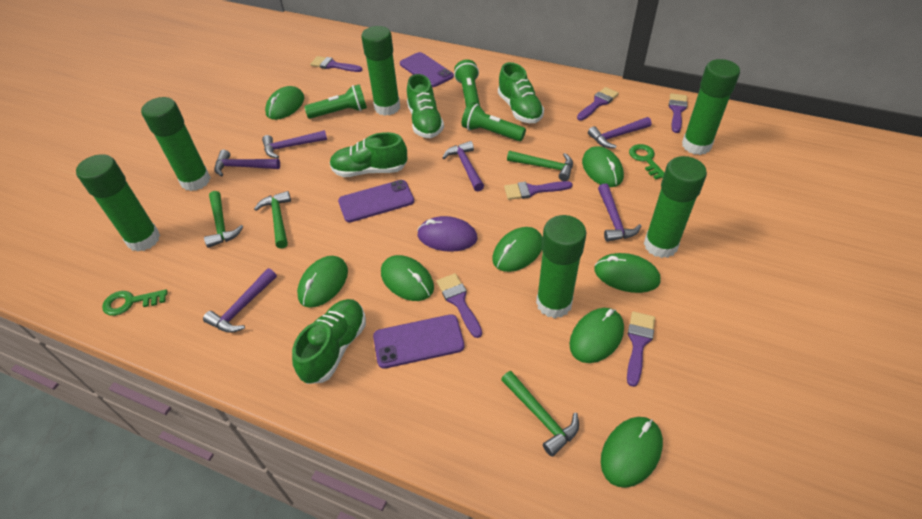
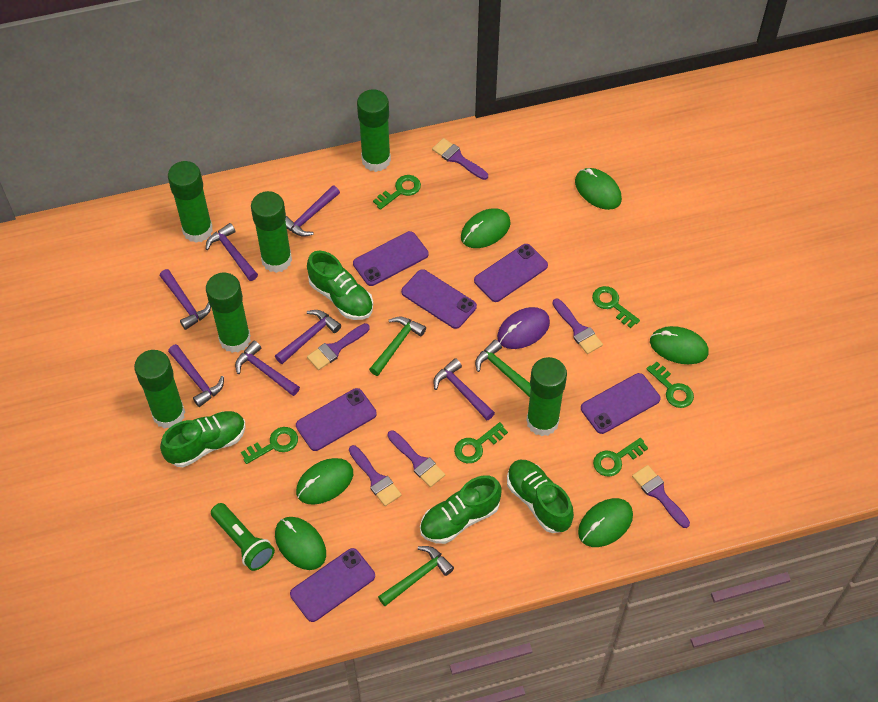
green flashlight: 3 -> 1
green hammer: 4 -> 3
green key: 2 -> 6
green mouse: 8 -> 6
purple hammer: 6 -> 7
purple phone: 3 -> 6

